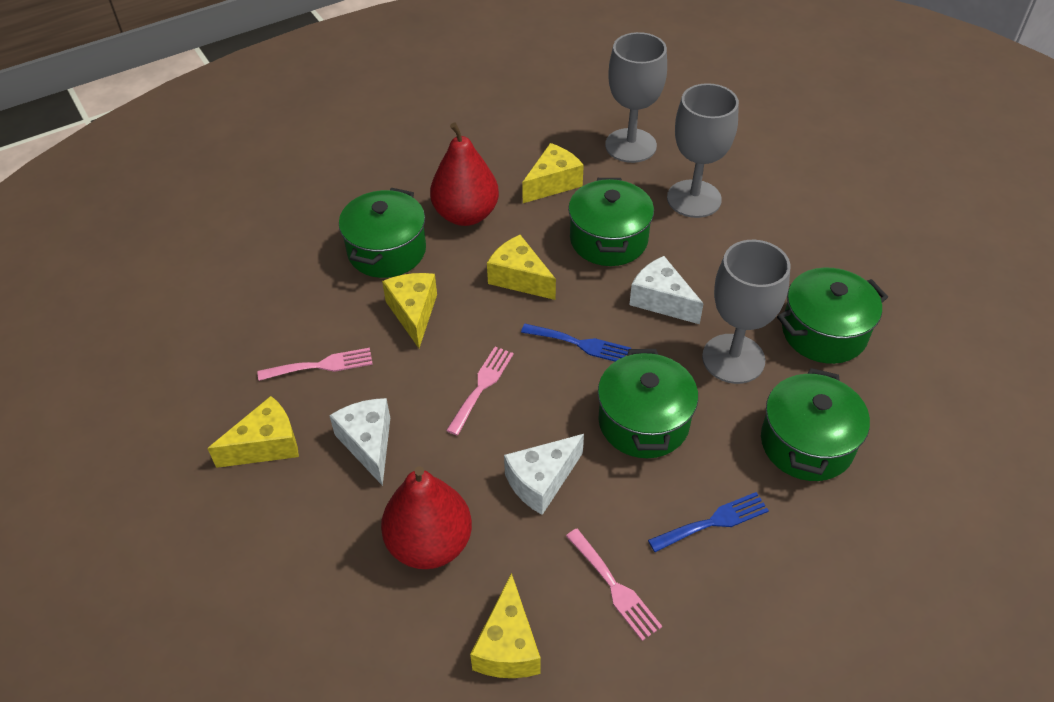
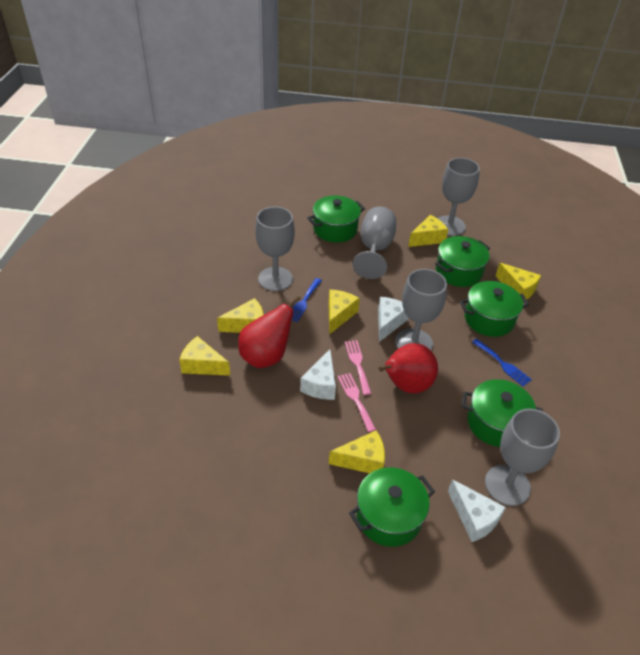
grey goblet: 3 -> 5
pink fork: 3 -> 2
yellow cheese: 5 -> 6

